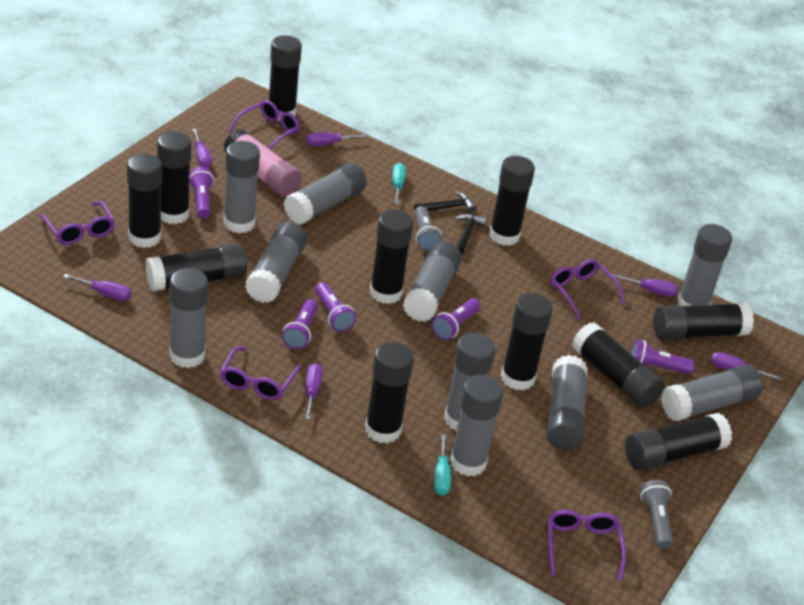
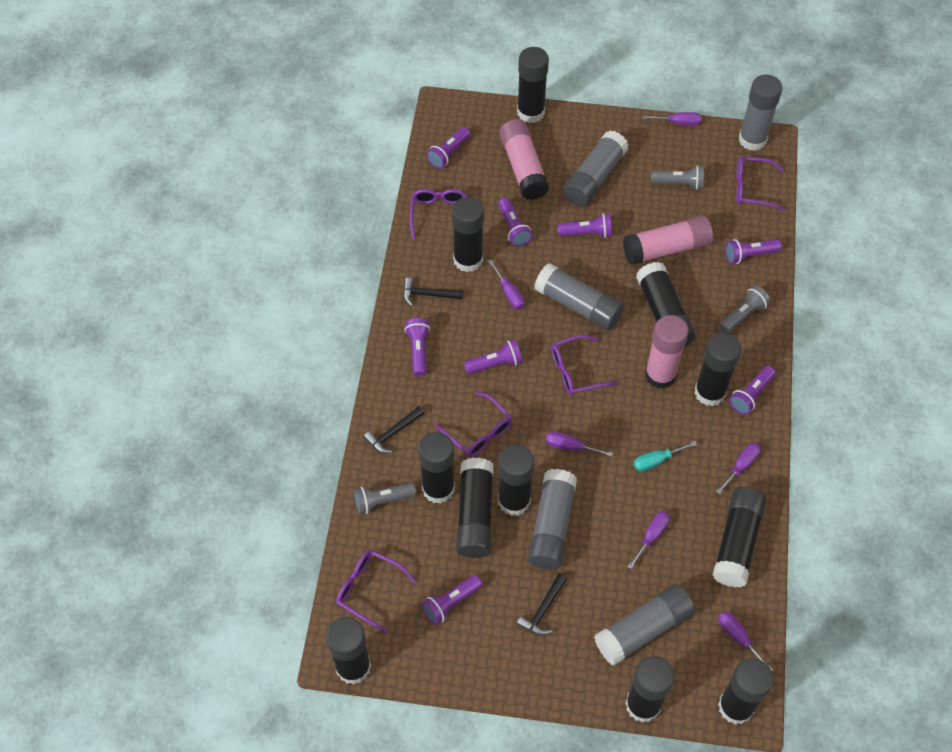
black hammer: 2 -> 3
grey flashlight: 2 -> 3
grey glue stick: 10 -> 5
pink glue stick: 1 -> 3
purple flashlight: 5 -> 8
turquoise screwdriver: 2 -> 1

